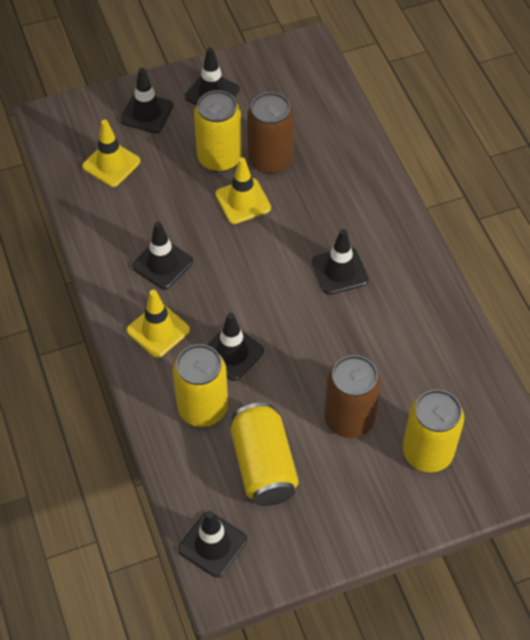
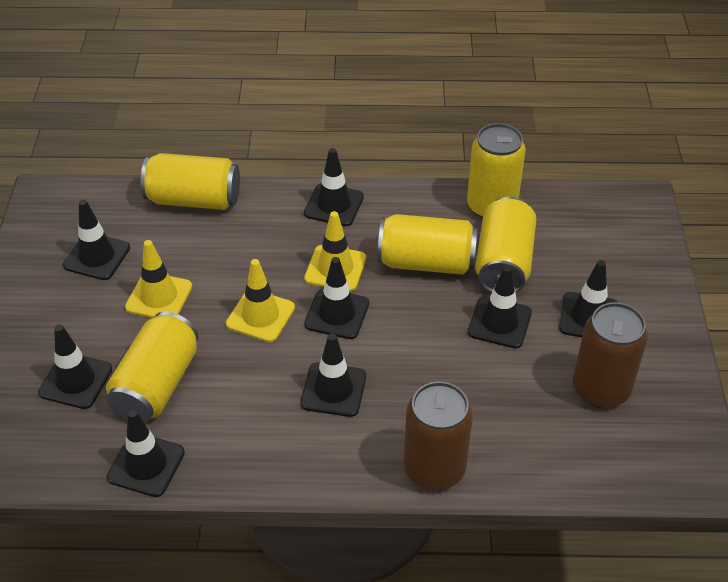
black traffic cone: 6 -> 8
yellow can: 4 -> 5

